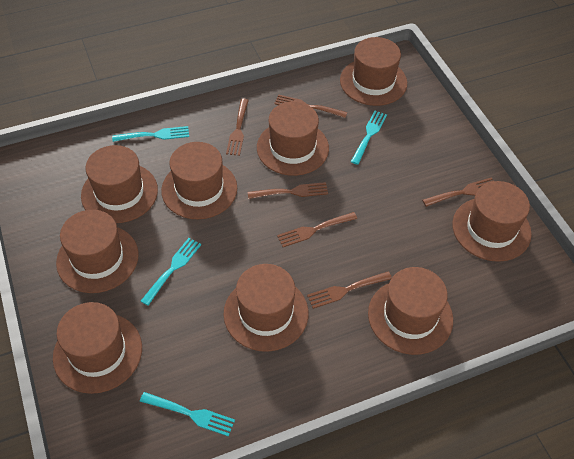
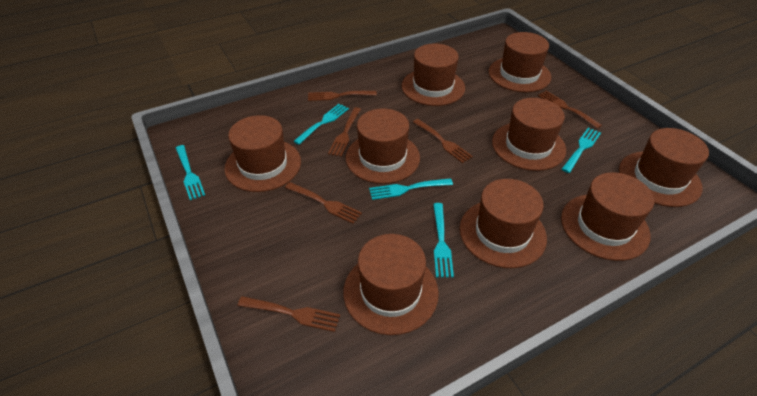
turquoise fork: 4 -> 5

